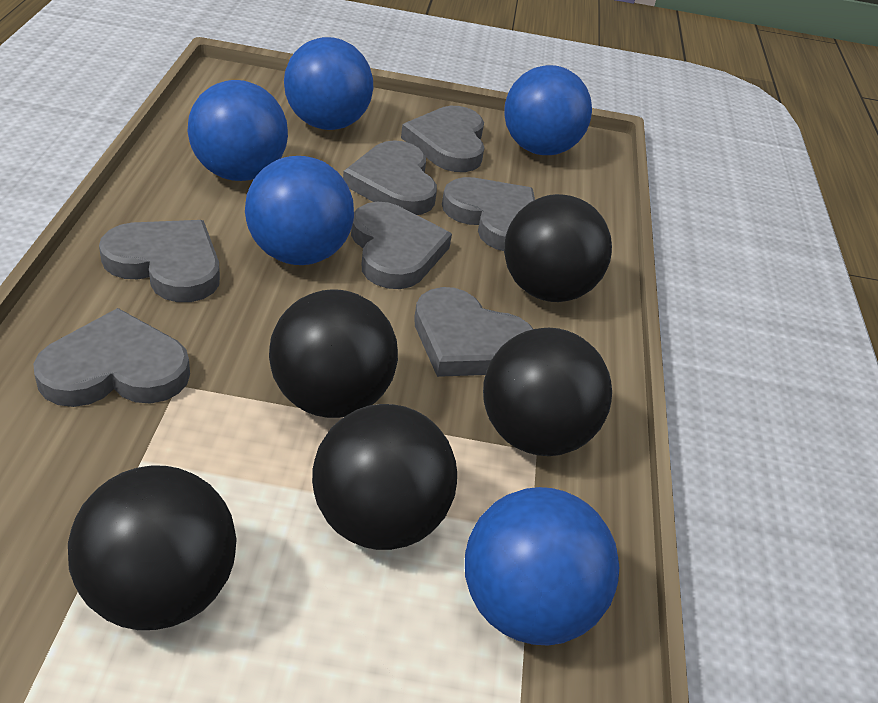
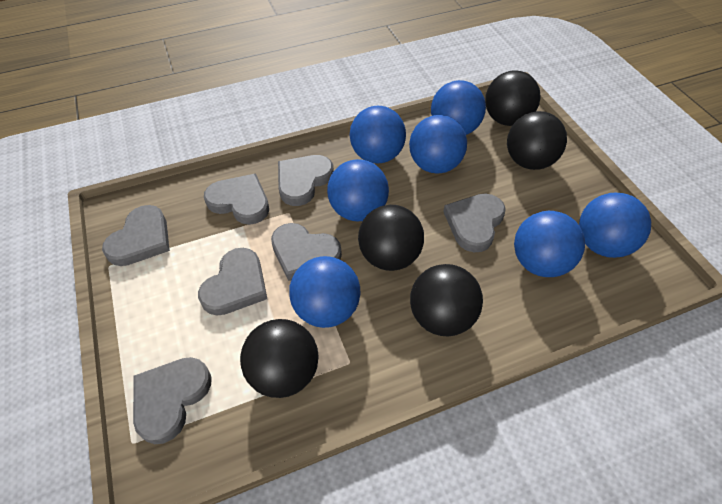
blue ball: 5 -> 7

